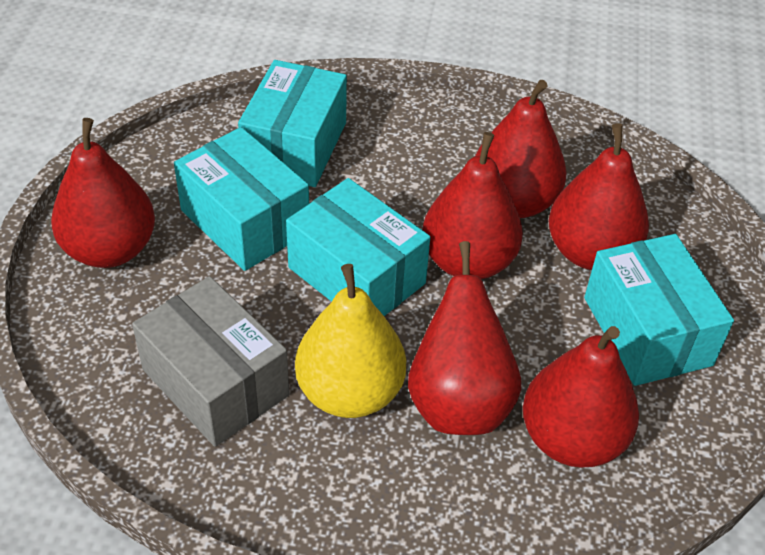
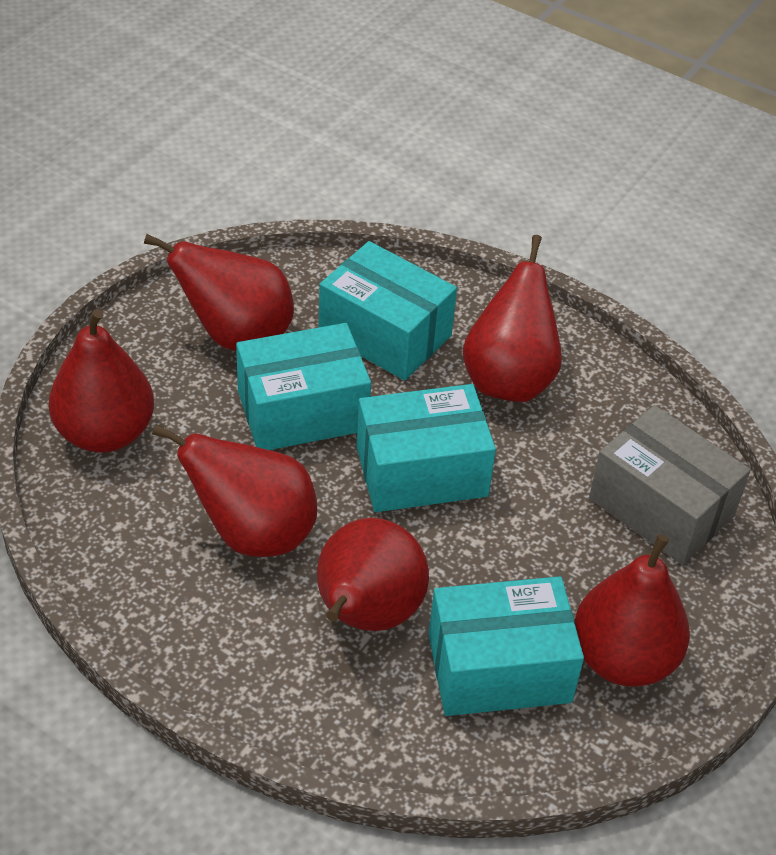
yellow pear: 1 -> 0

